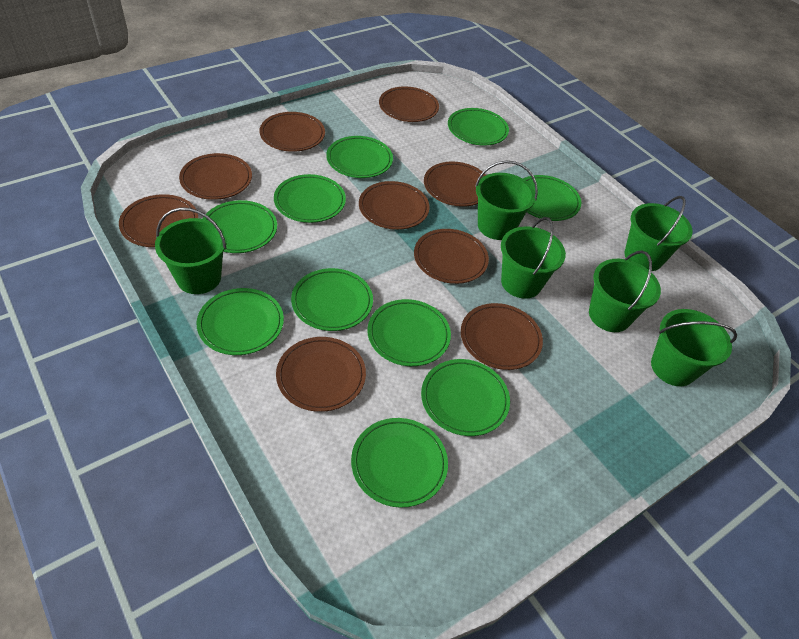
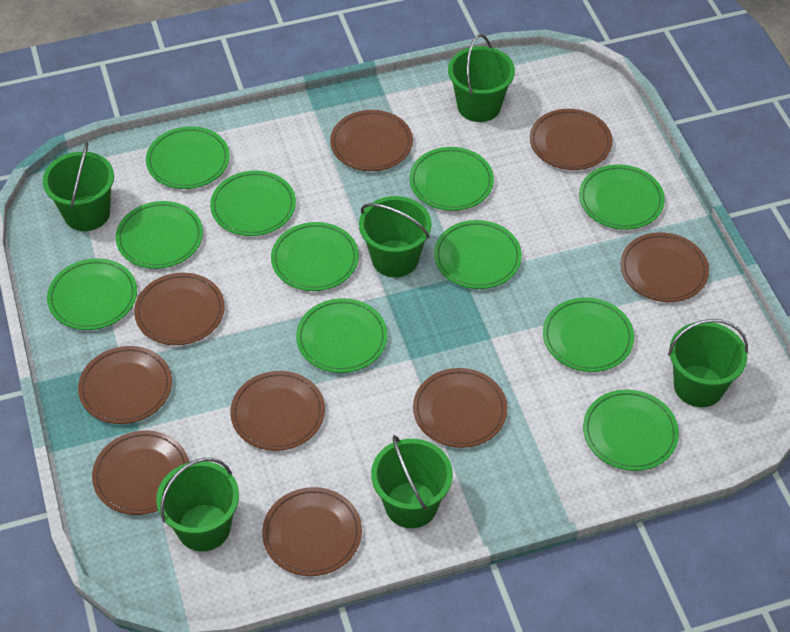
green plate: 10 -> 11

